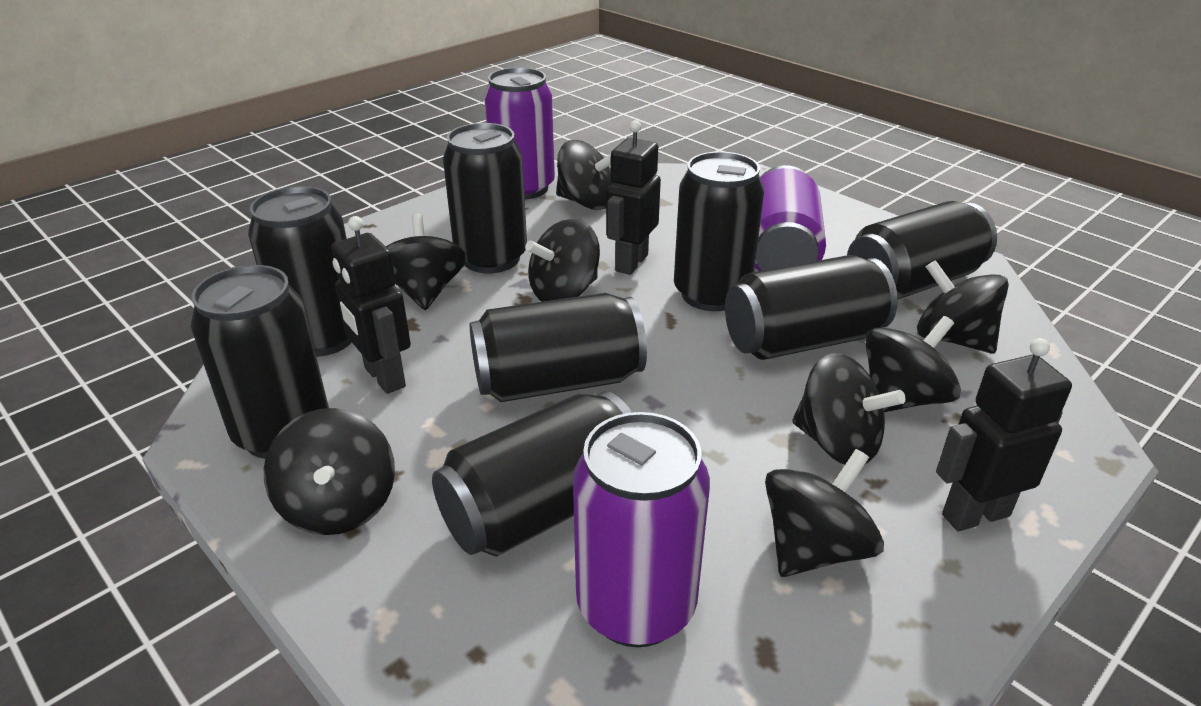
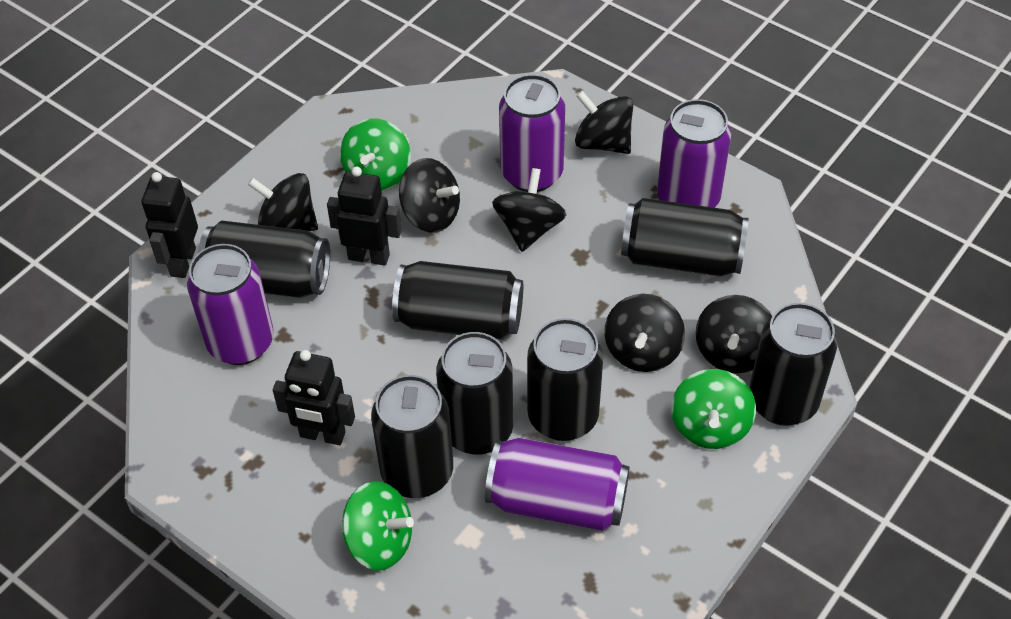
black can: 8 -> 7
black spinning top: 8 -> 6
green spinning top: 0 -> 3
purple can: 3 -> 4

